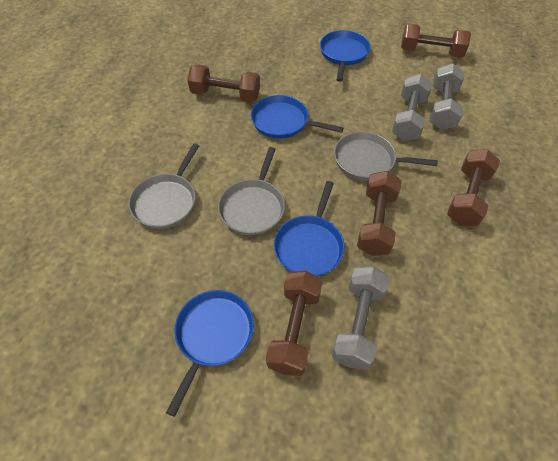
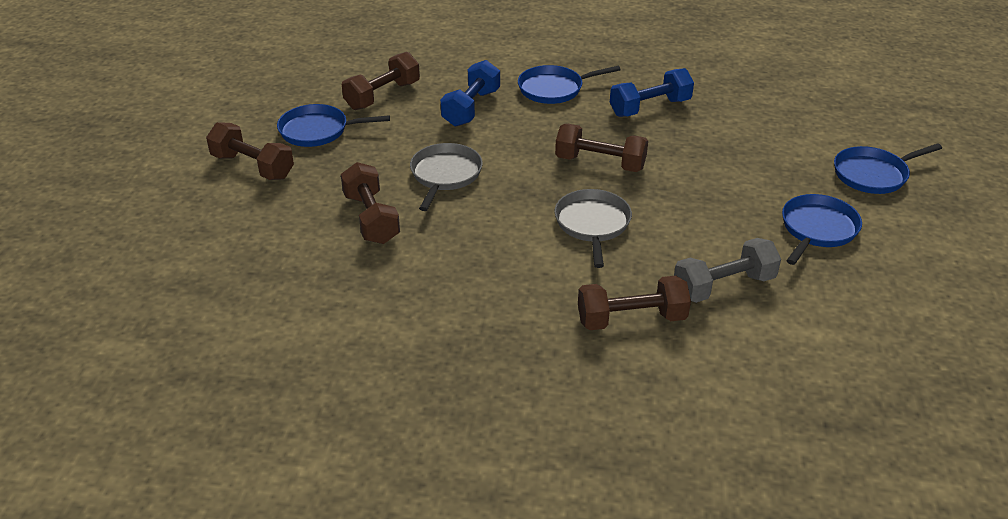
blue dumbbell: 0 -> 2
grey dumbbell: 3 -> 1
grey pan: 3 -> 2

